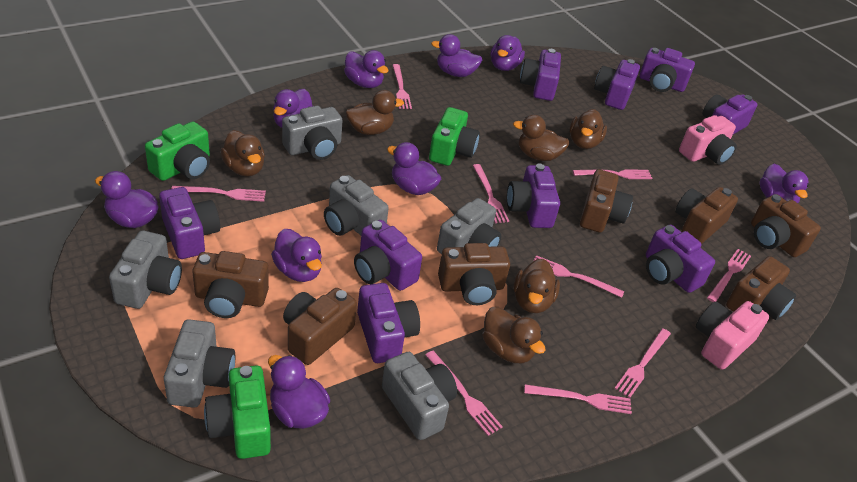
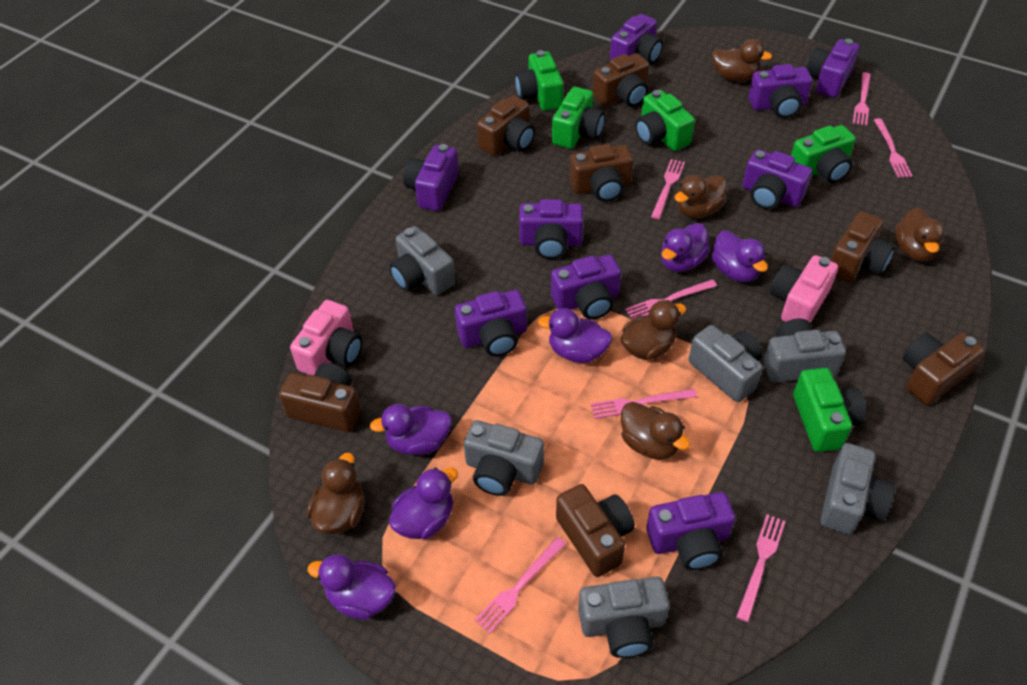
green camera: 3 -> 5
pink fork: 9 -> 7
purple duck: 9 -> 6

